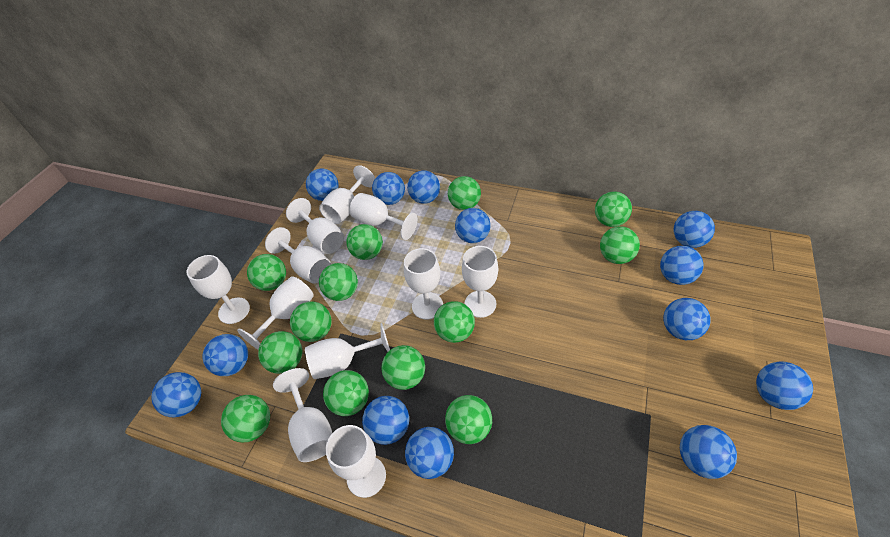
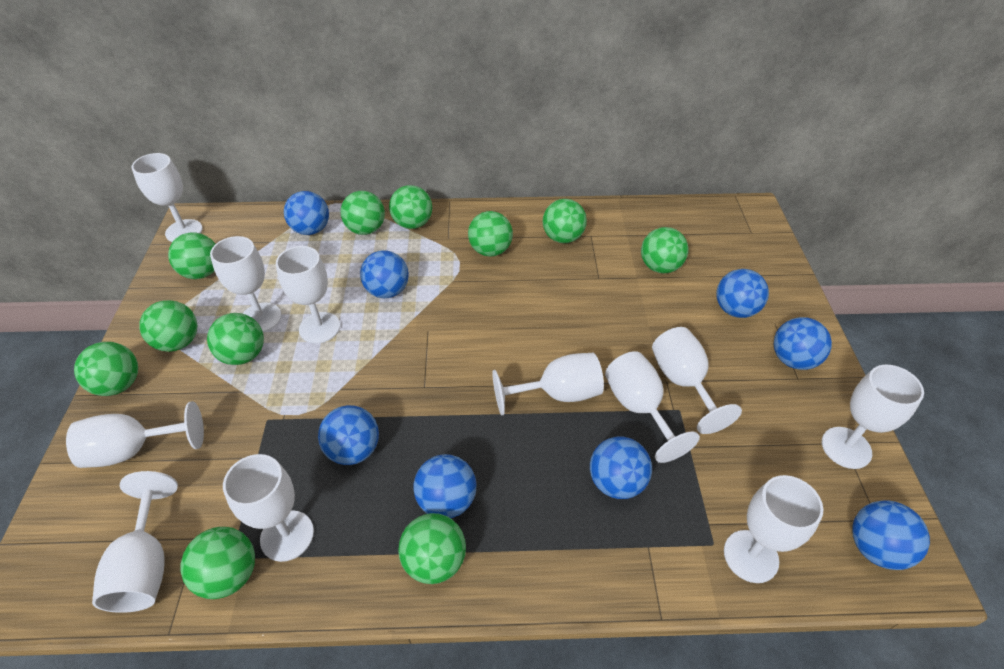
blue ball: 13 -> 8
green ball: 13 -> 11

